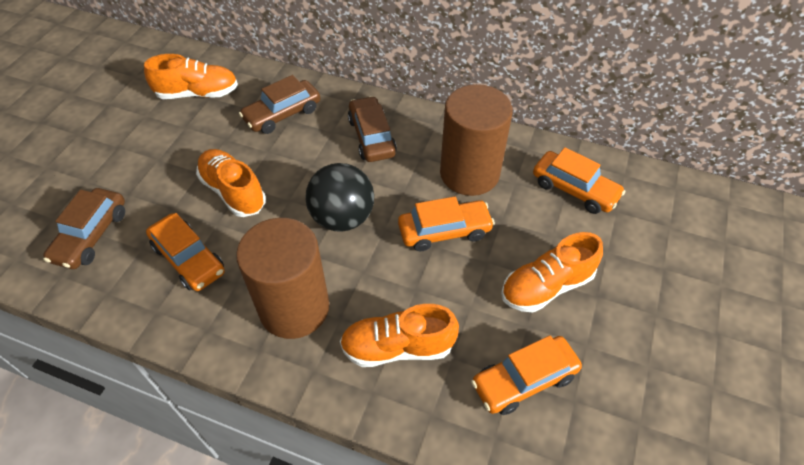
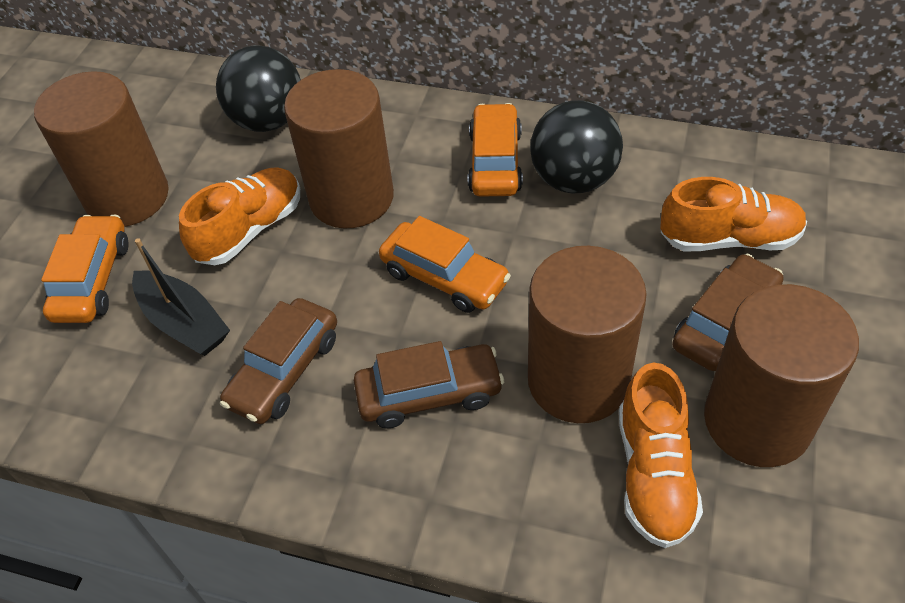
black ball: 1 -> 2
black boat: 0 -> 1
brown cylinder: 2 -> 4
orange car: 4 -> 3
orange shoe: 4 -> 3

